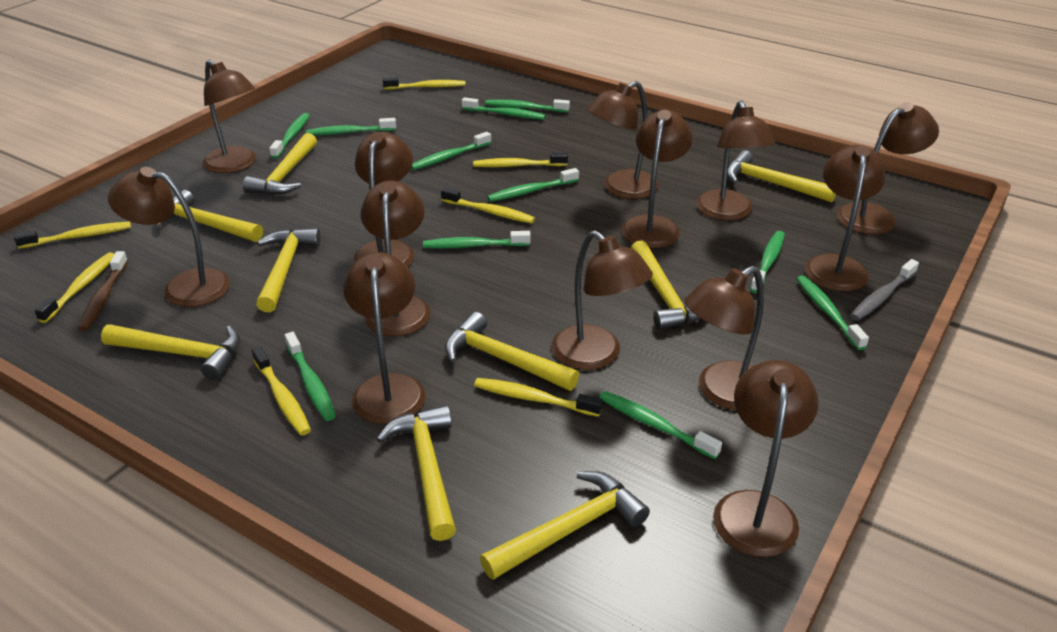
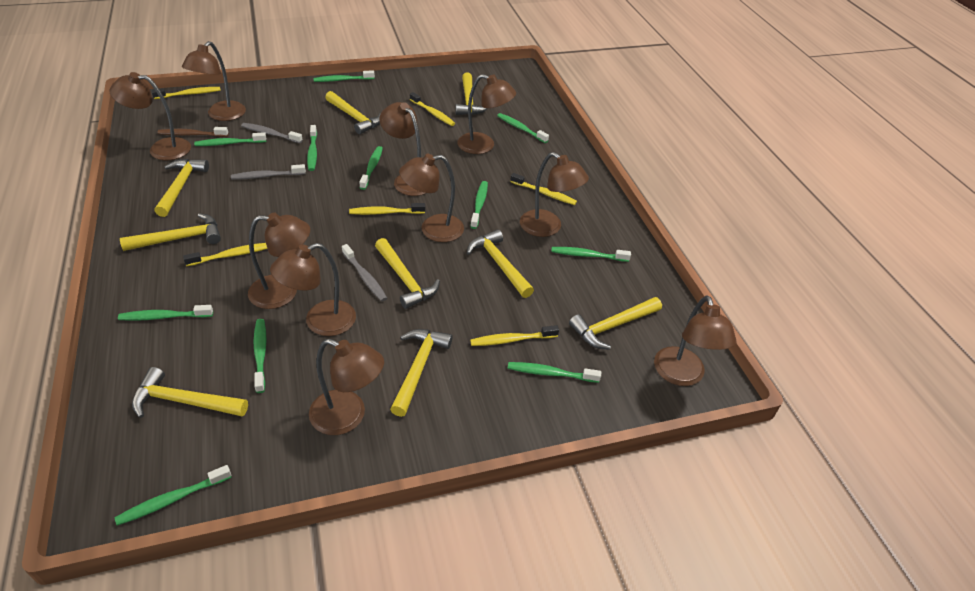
brown lamp: 13 -> 10
grey toothbrush: 1 -> 3
yellow toothbrush: 7 -> 6

